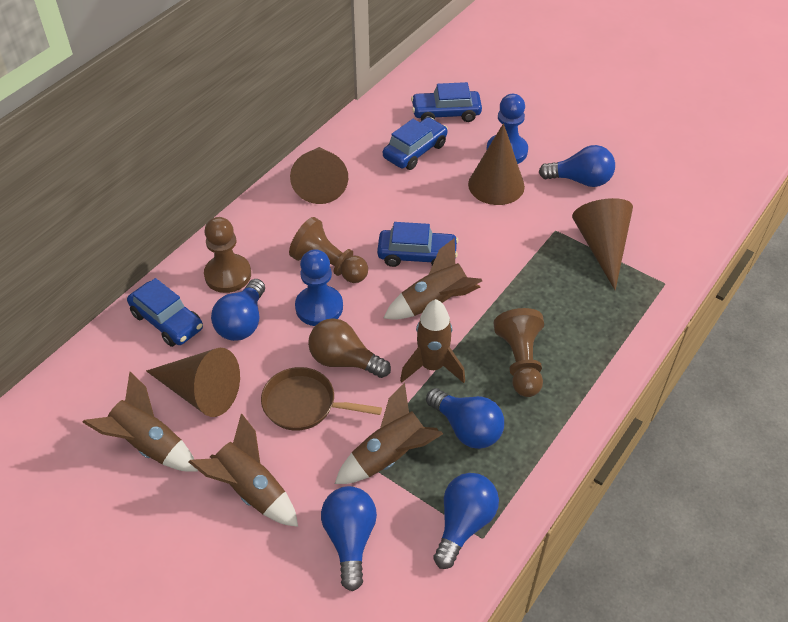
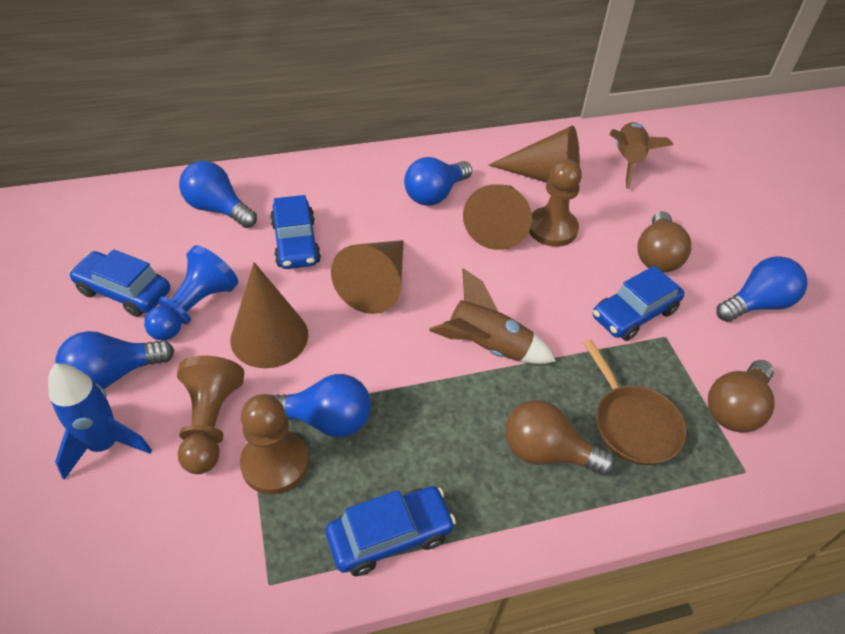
blue pawn: 2 -> 1
blue rocket: 0 -> 1
brown light bulb: 1 -> 3
brown rocket: 5 -> 2

